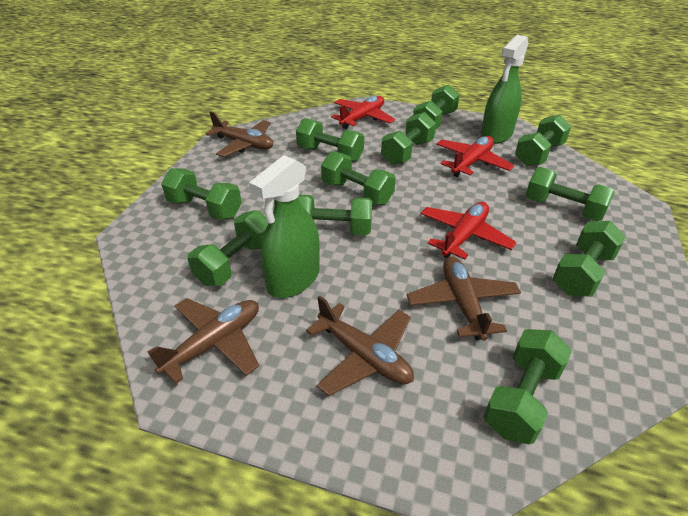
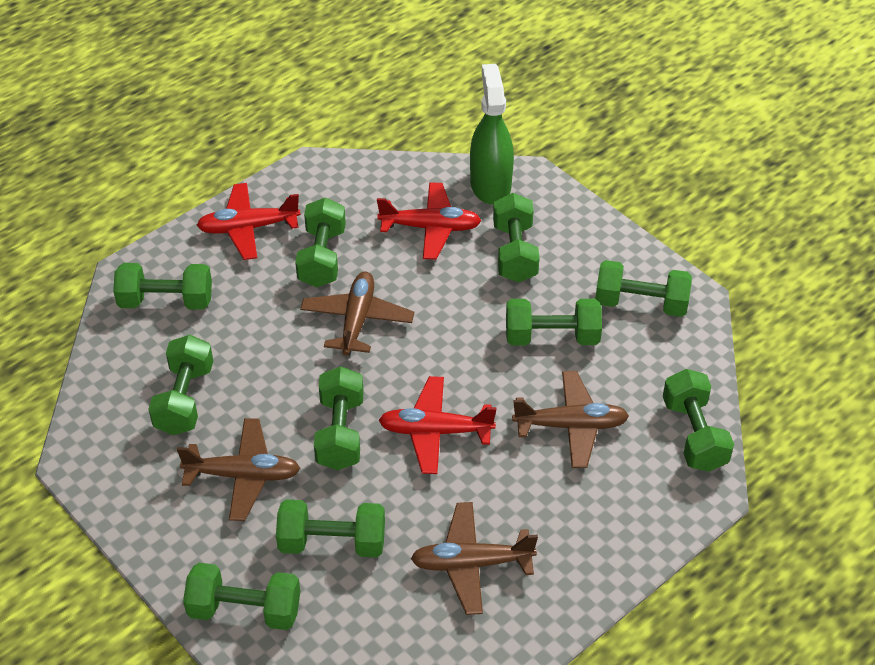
green dumbbell: 11 -> 10
green spray bottle: 2 -> 1

